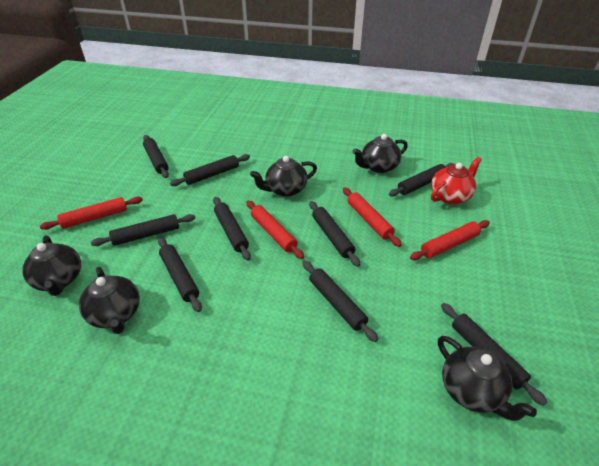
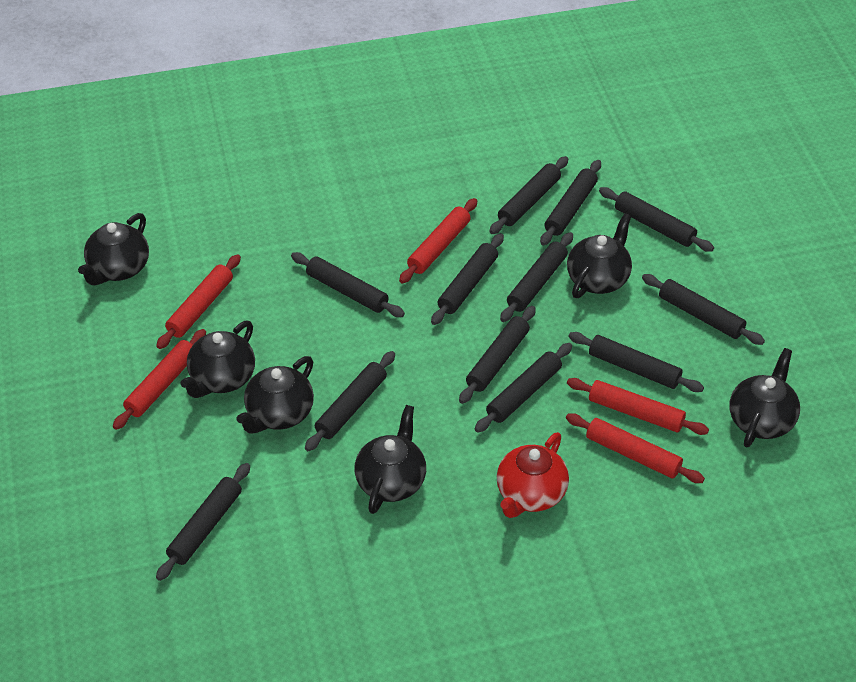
black rolling pin: 9 -> 12
black teapot: 5 -> 6
red rolling pin: 4 -> 5

